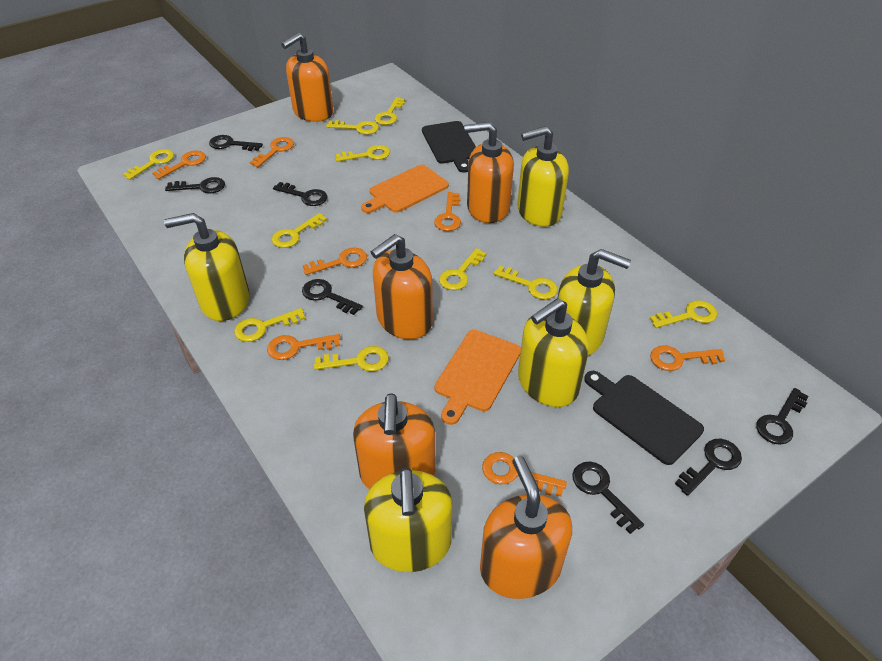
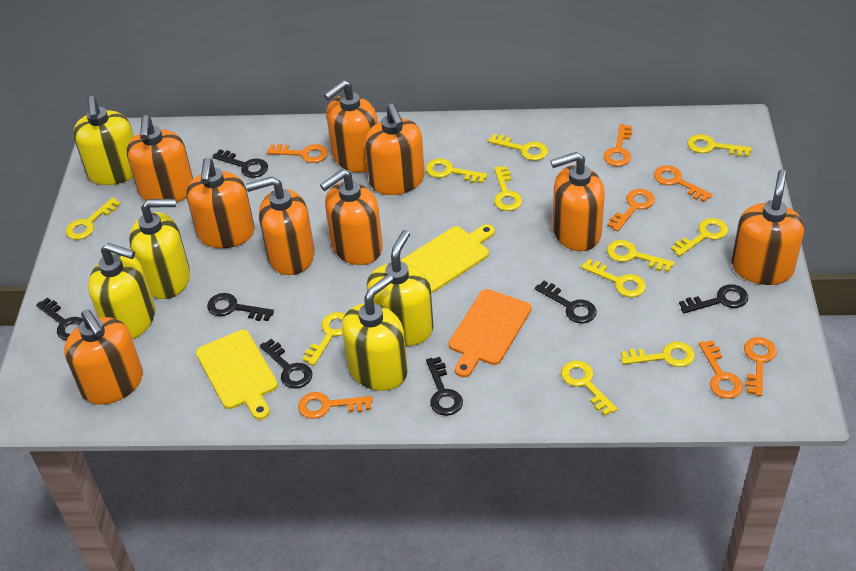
black cutting board: 2 -> 0
orange cutting board: 2 -> 1
orange soap dispenser: 5 -> 9
yellow cutting board: 0 -> 2
yellow key: 10 -> 11

